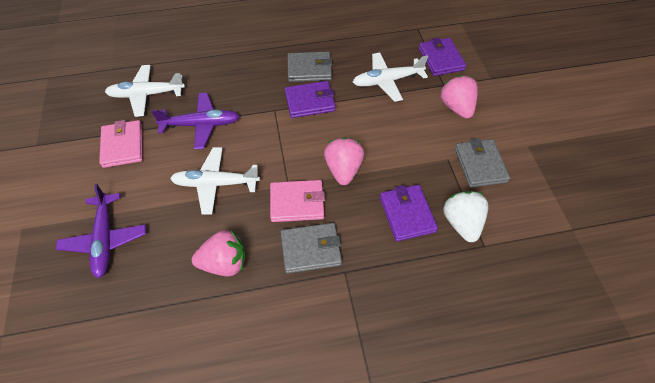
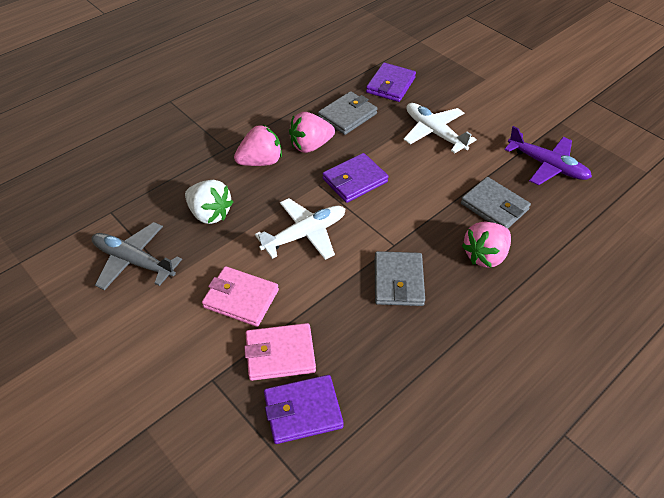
grey plane: 0 -> 1
purple plane: 2 -> 1
white plane: 3 -> 2

